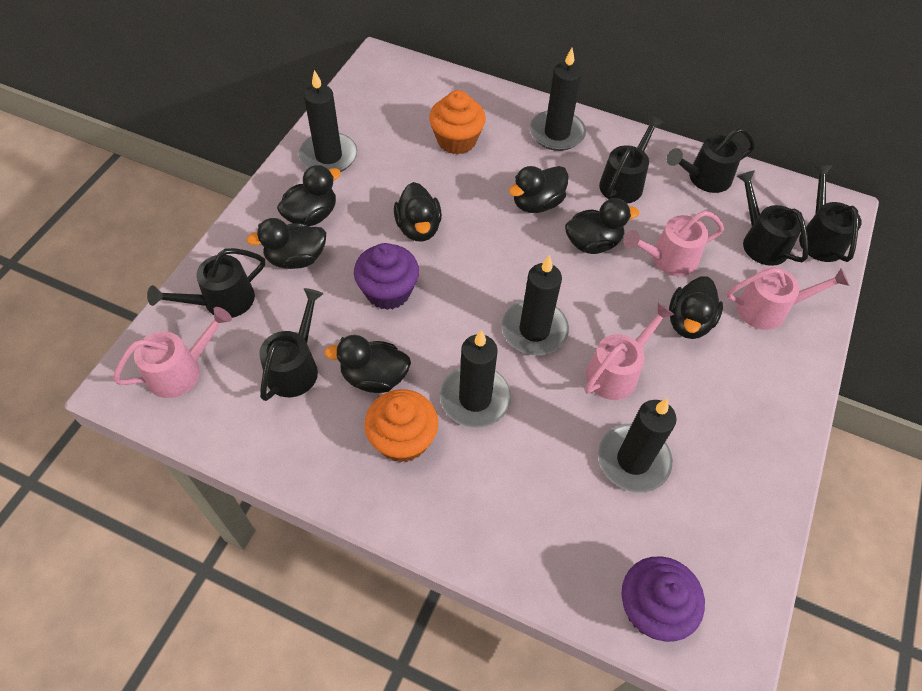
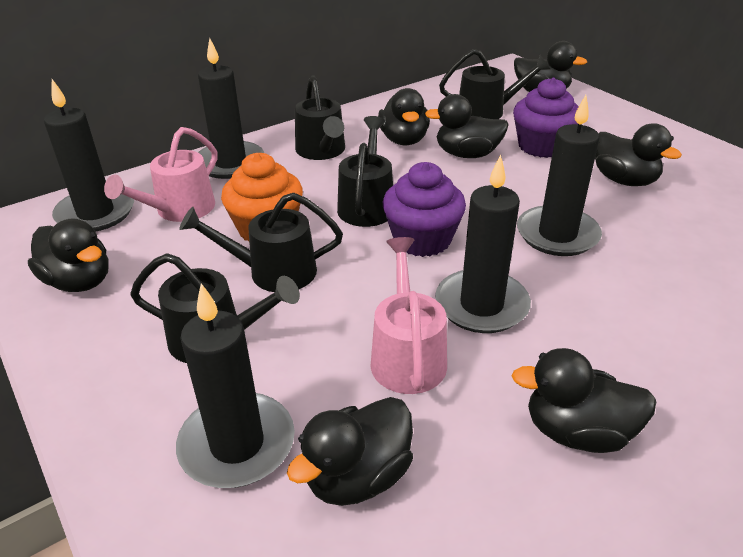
black watering can: 6 -> 5
orange cupcake: 2 -> 1
pink watering can: 4 -> 2

